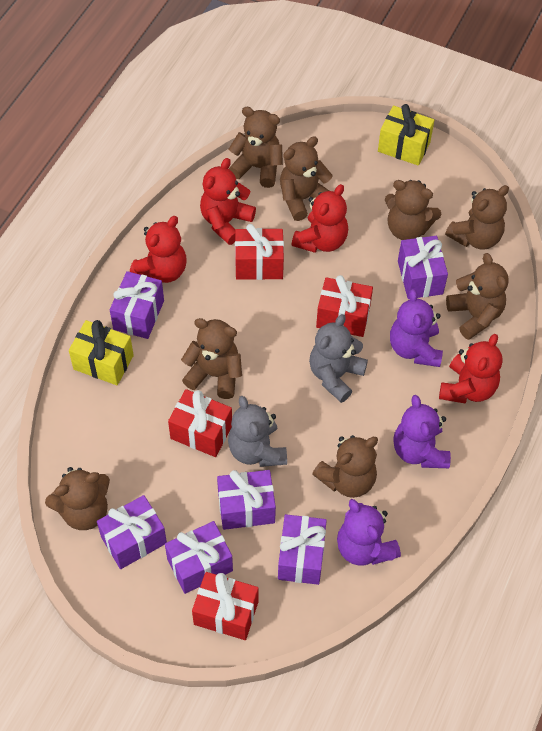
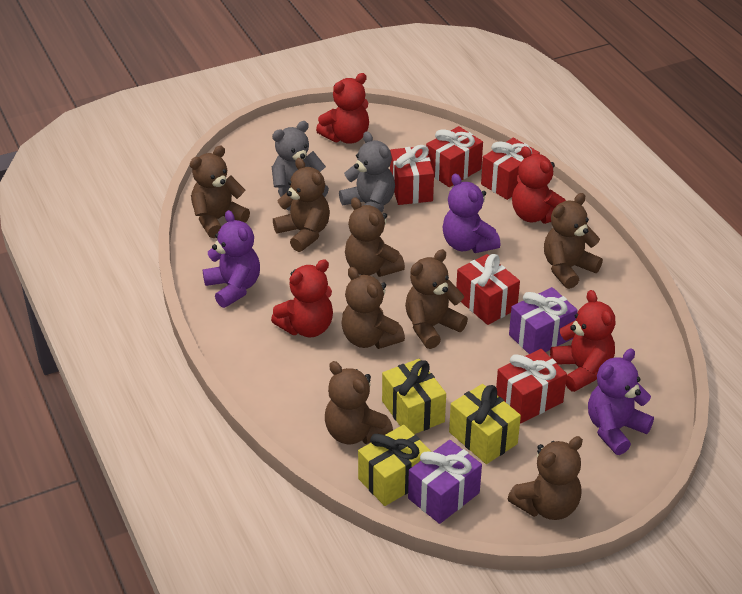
purple gift: 6 -> 2
red gift: 4 -> 5
yellow gift: 2 -> 3

